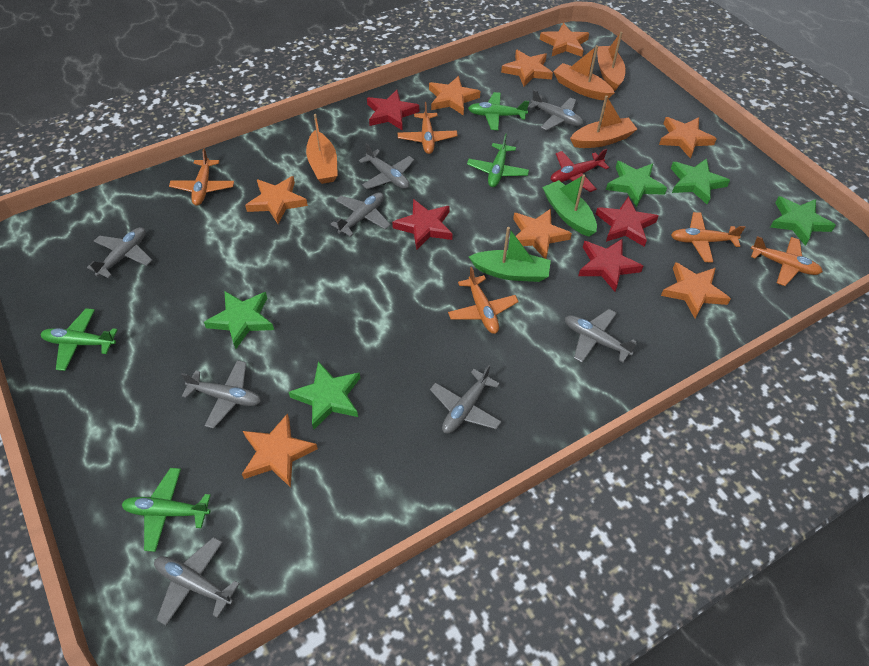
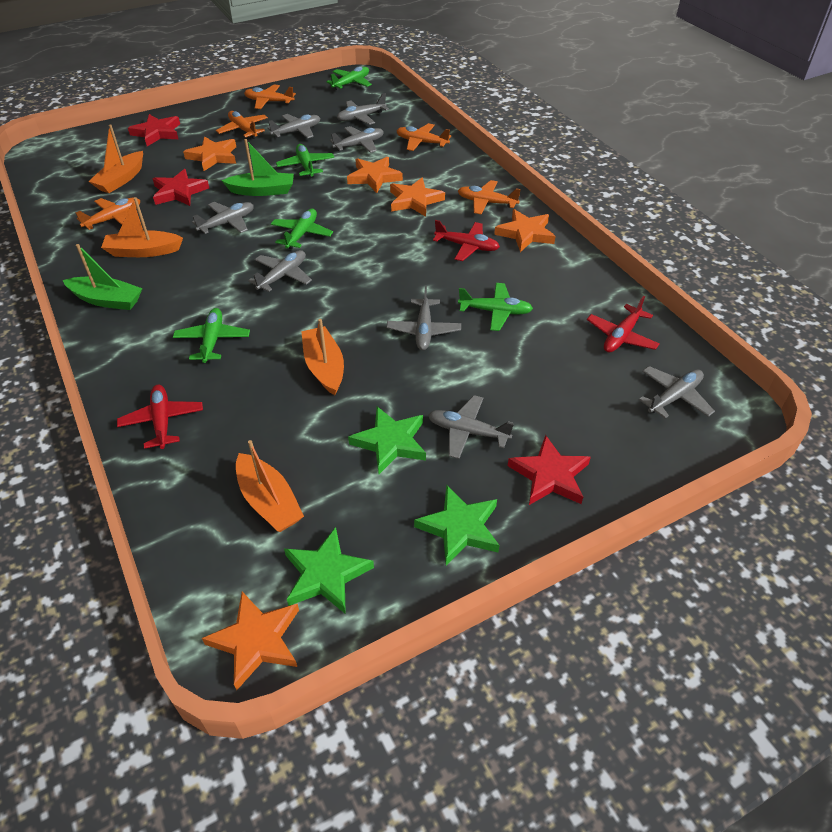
green plane: 4 -> 5
green star: 5 -> 3
orange star: 8 -> 5
red plane: 1 -> 3
red star: 4 -> 3

